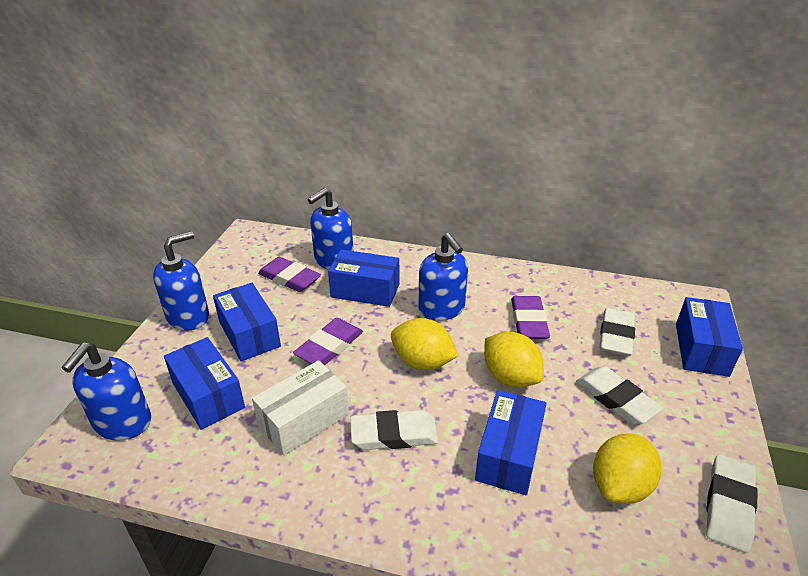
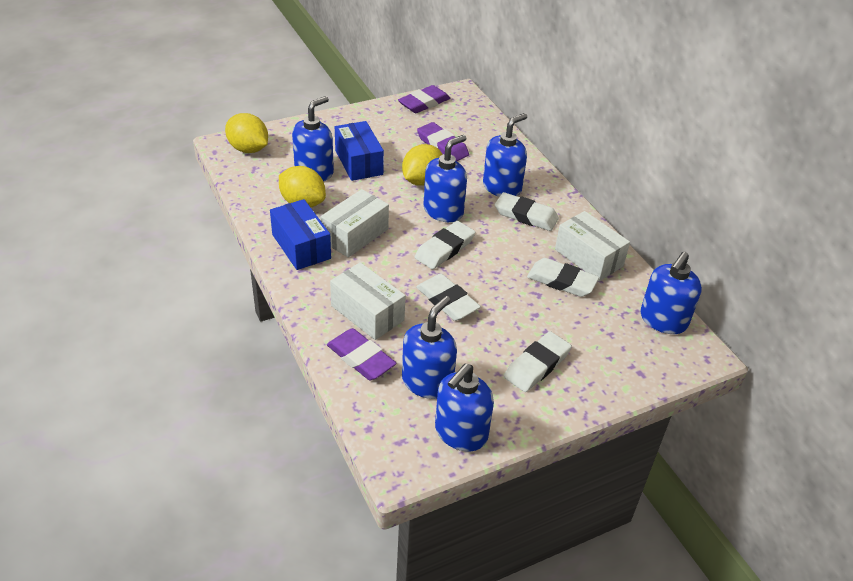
blue box: 5 -> 2
blue soap dispenser: 4 -> 6
white box: 1 -> 3
white eraser: 4 -> 5

